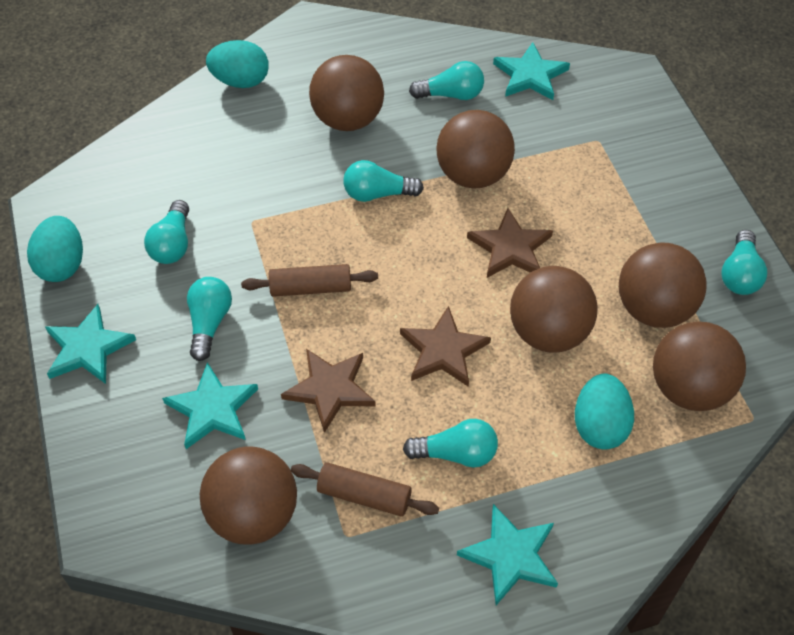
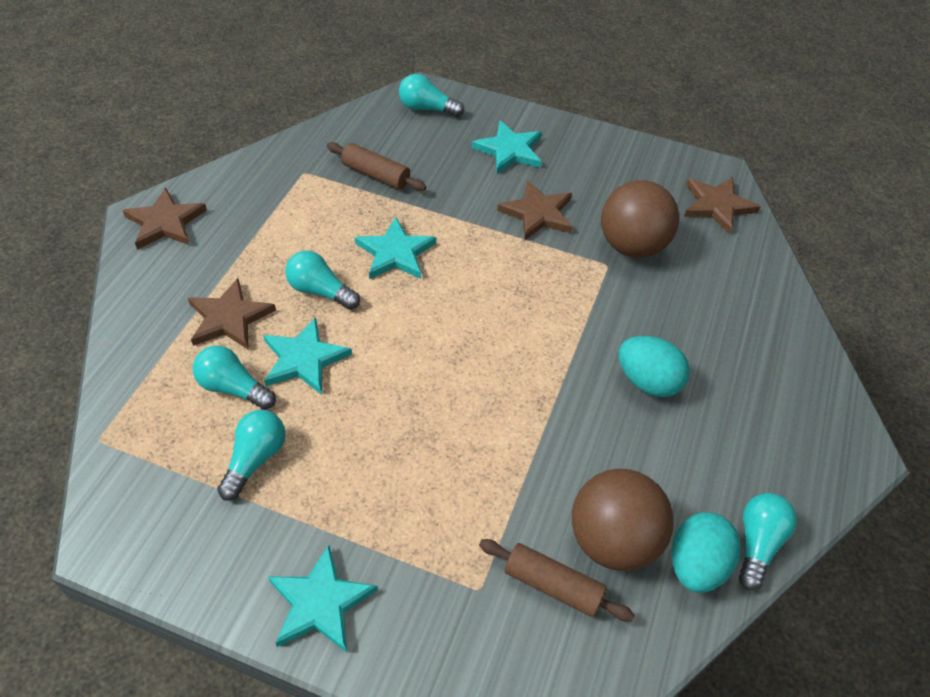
brown ball: 6 -> 2
brown star: 3 -> 4
turquoise egg: 3 -> 2
turquoise light bulb: 6 -> 5

